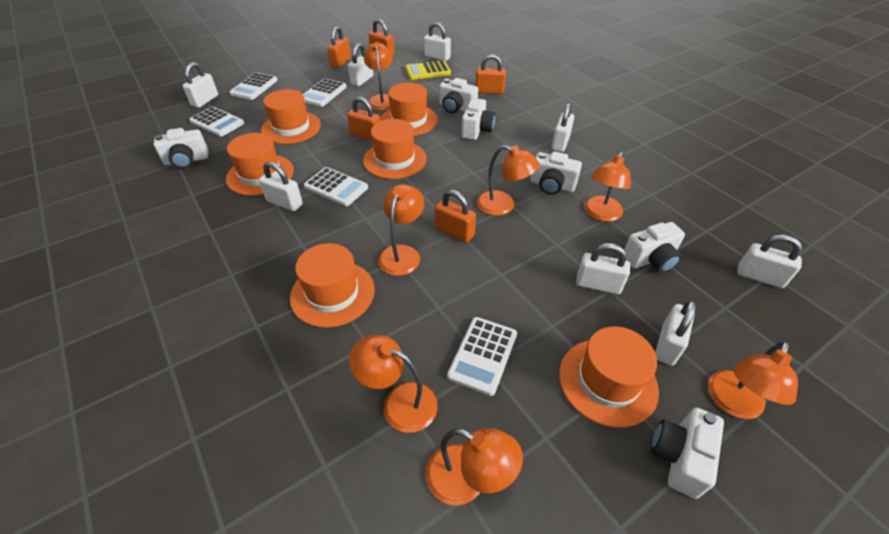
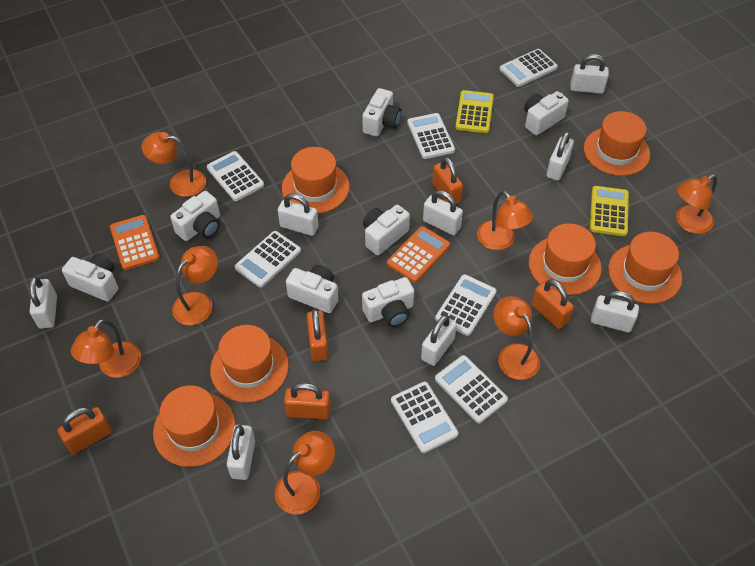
orange calculator: 0 -> 2
white calculator: 5 -> 7
white camera: 6 -> 7
yellow calculator: 1 -> 2

